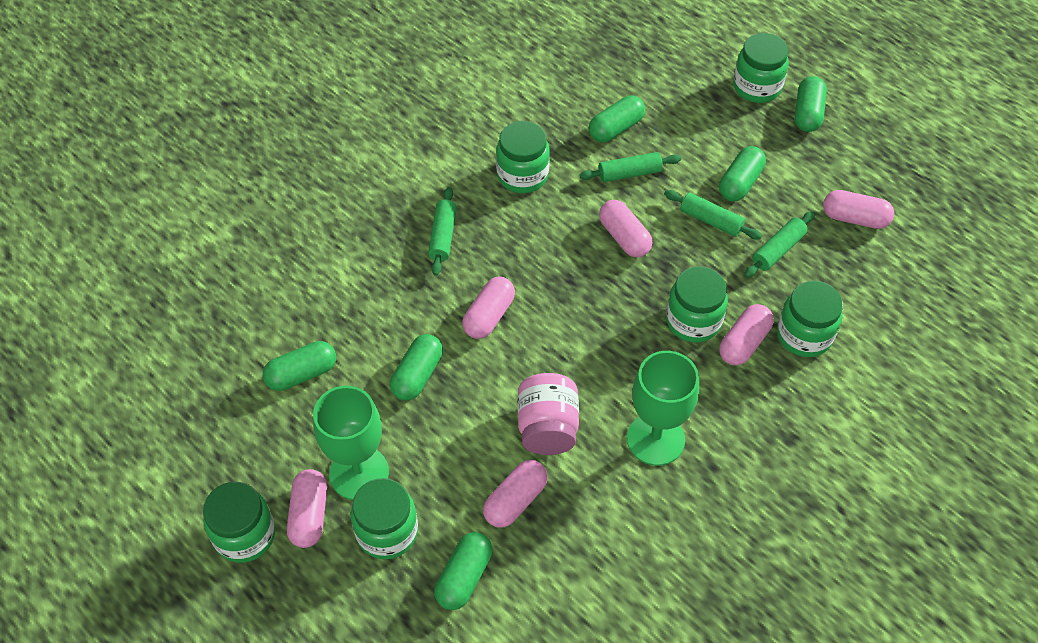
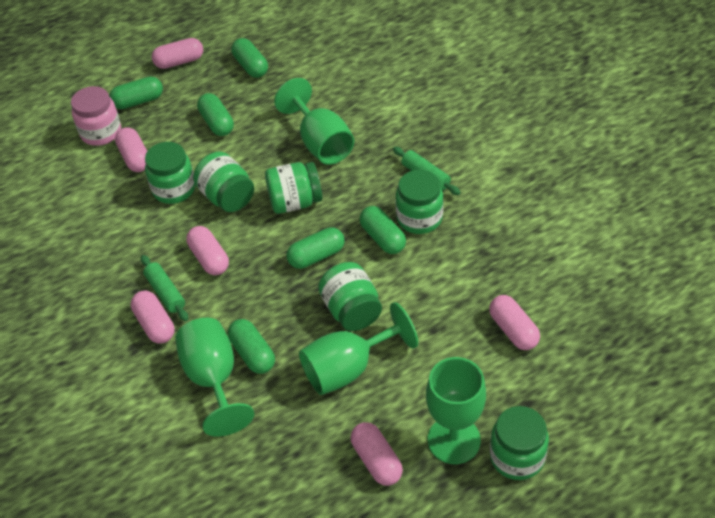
green goblet: 2 -> 4
green rolling pin: 4 -> 2

